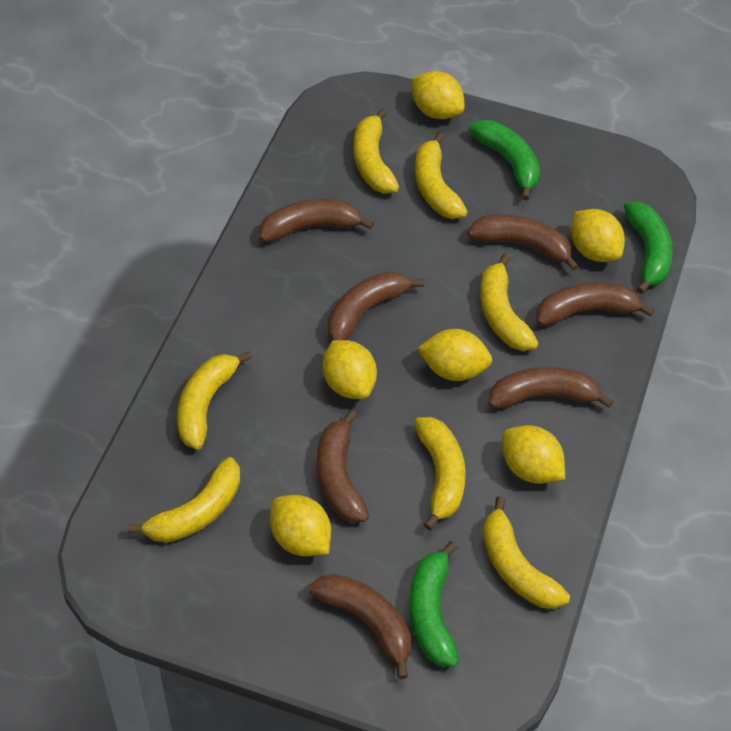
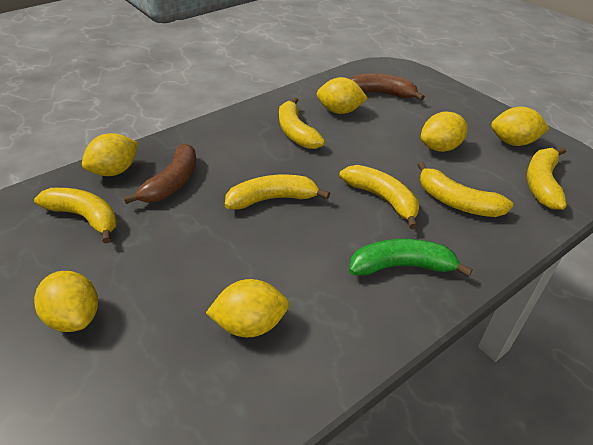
brown banana: 7 -> 2
green banana: 3 -> 1
yellow banana: 7 -> 6

